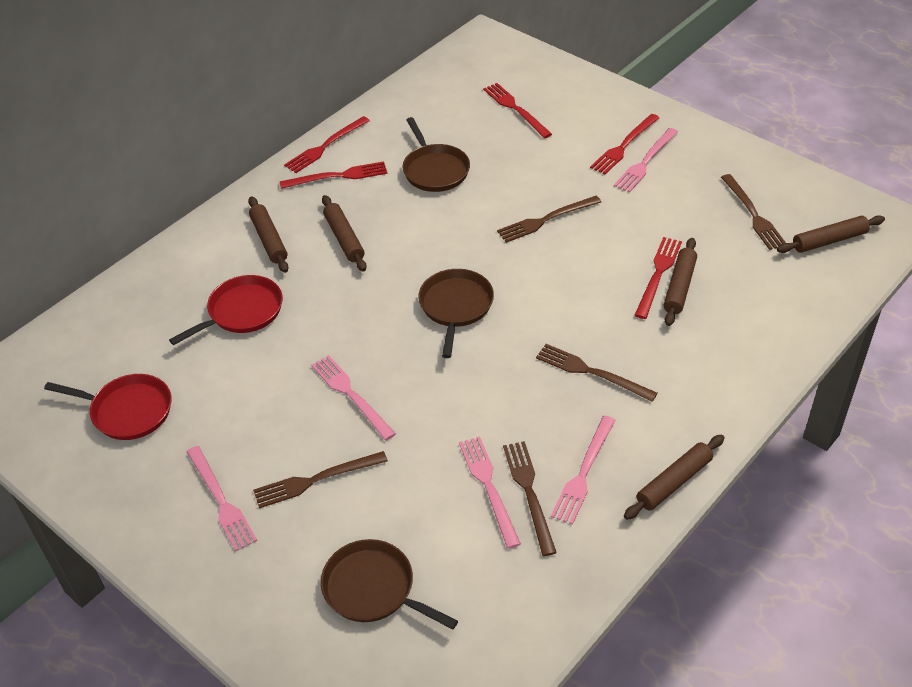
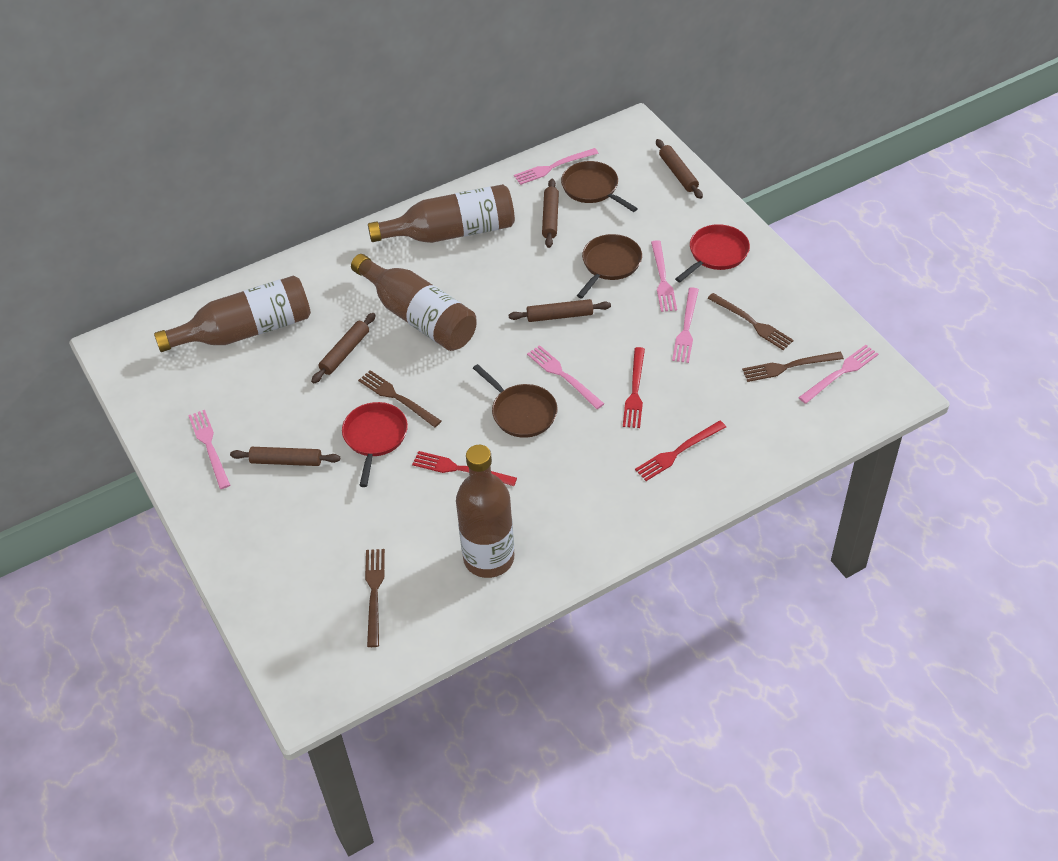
brown bottle: 0 -> 4
brown fork: 5 -> 4
pink fork: 5 -> 6
red fork: 5 -> 3

